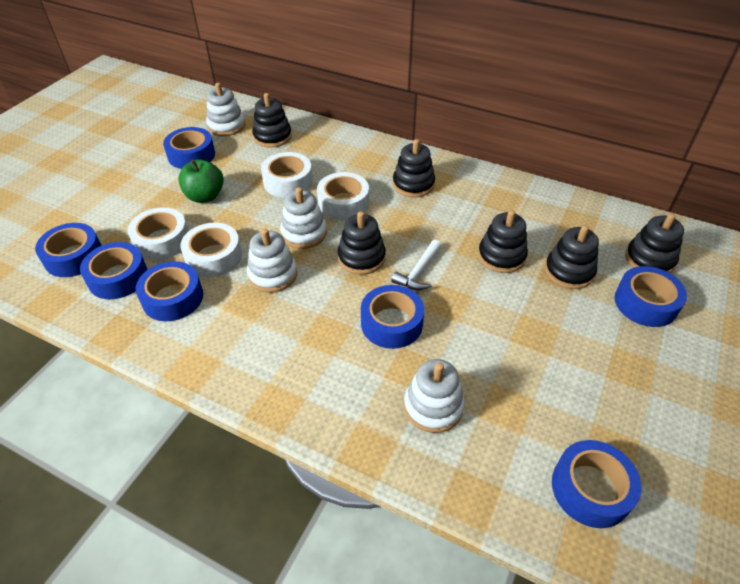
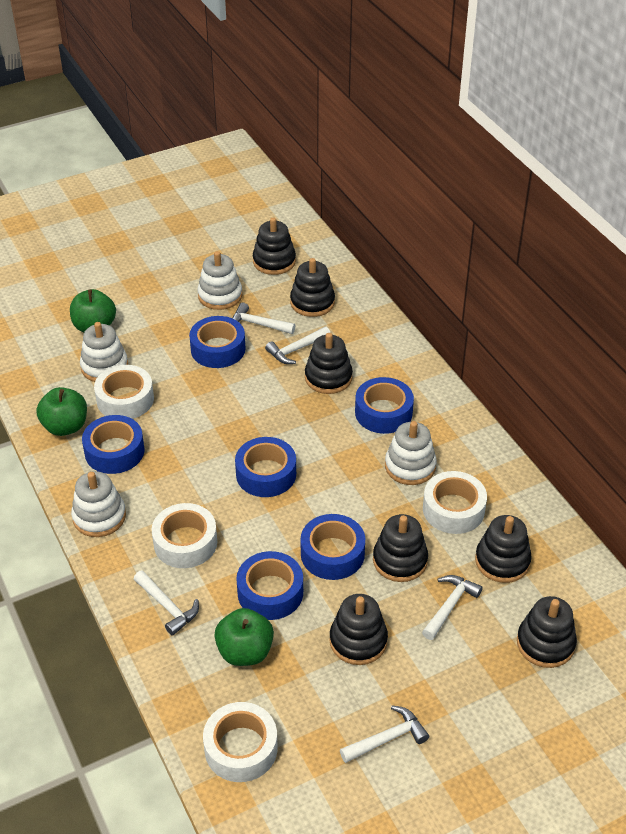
black stacking toy: 6 -> 7
blue tape: 7 -> 6
green apple: 1 -> 3
white hammer: 1 -> 5

